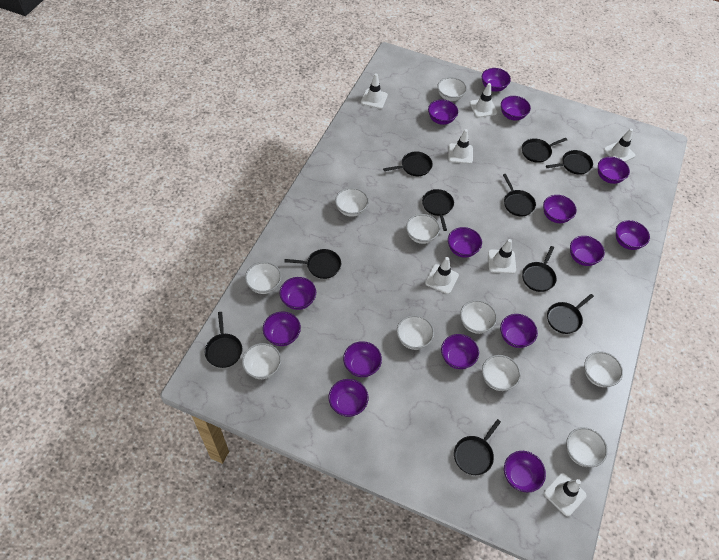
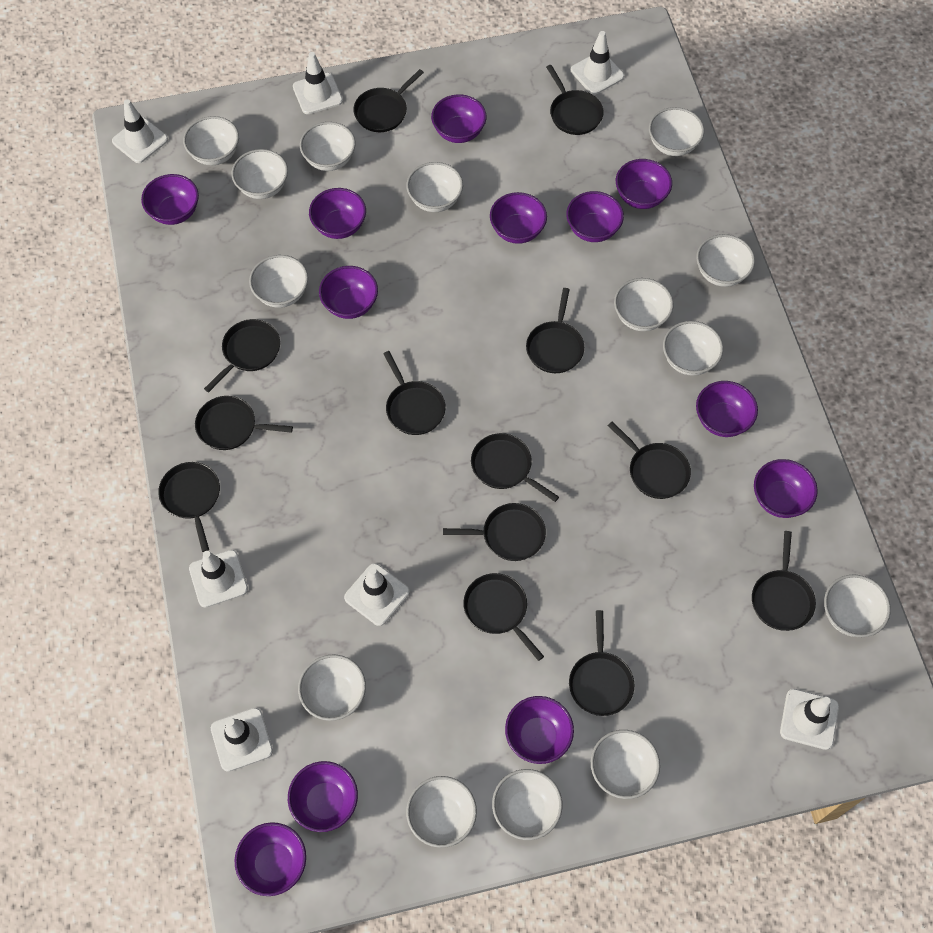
black pan: 10 -> 13
purple bowl: 15 -> 12
white bowl: 10 -> 14

